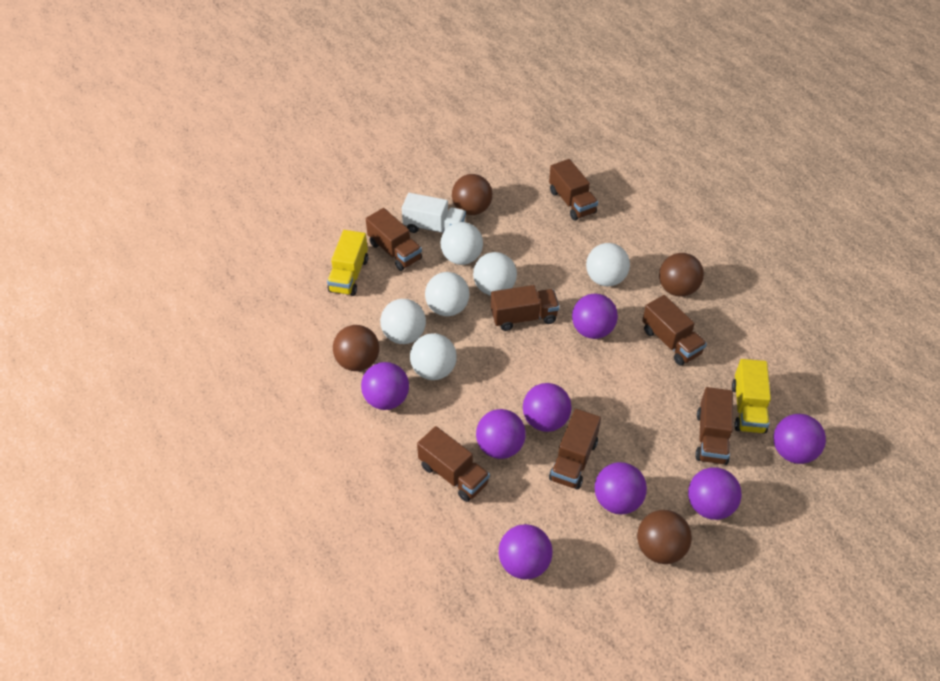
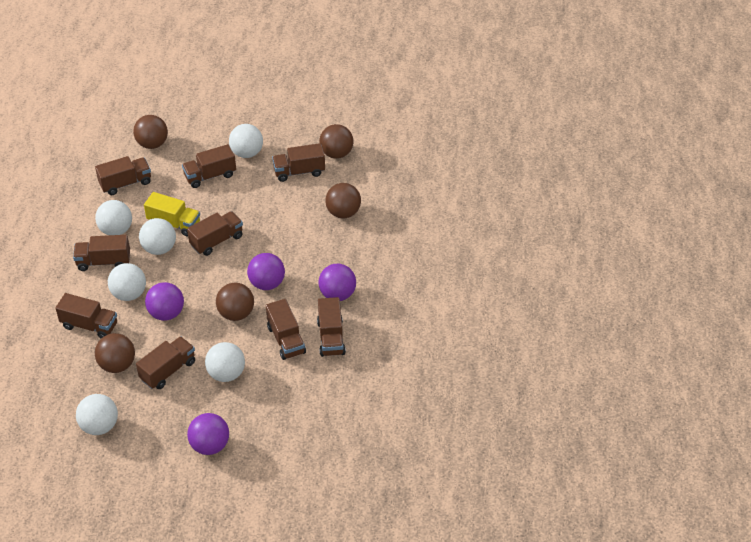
brown ball: 4 -> 5
brown truck: 7 -> 9
purple ball: 8 -> 4
white truck: 1 -> 0
yellow truck: 2 -> 1

